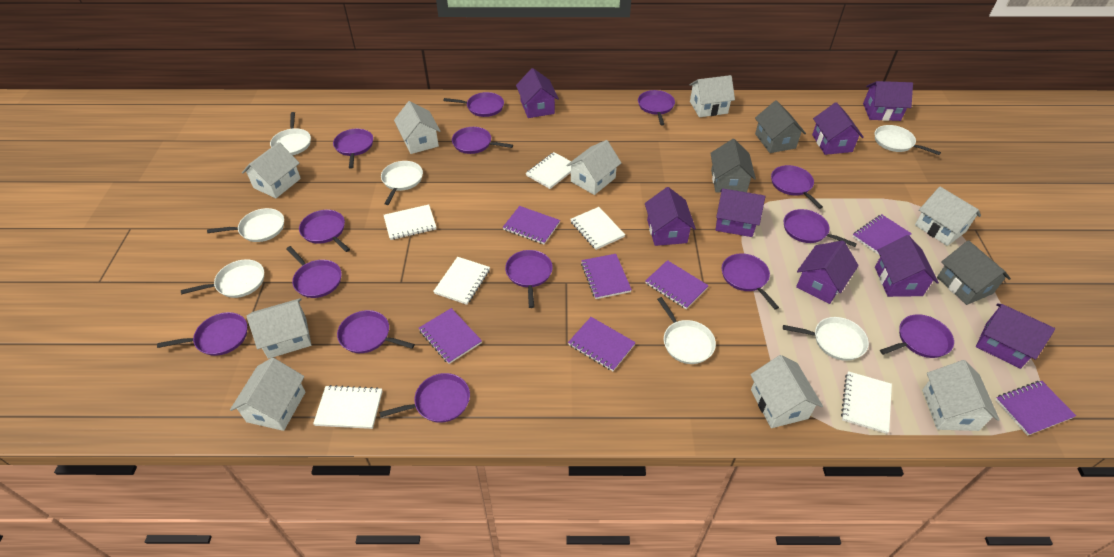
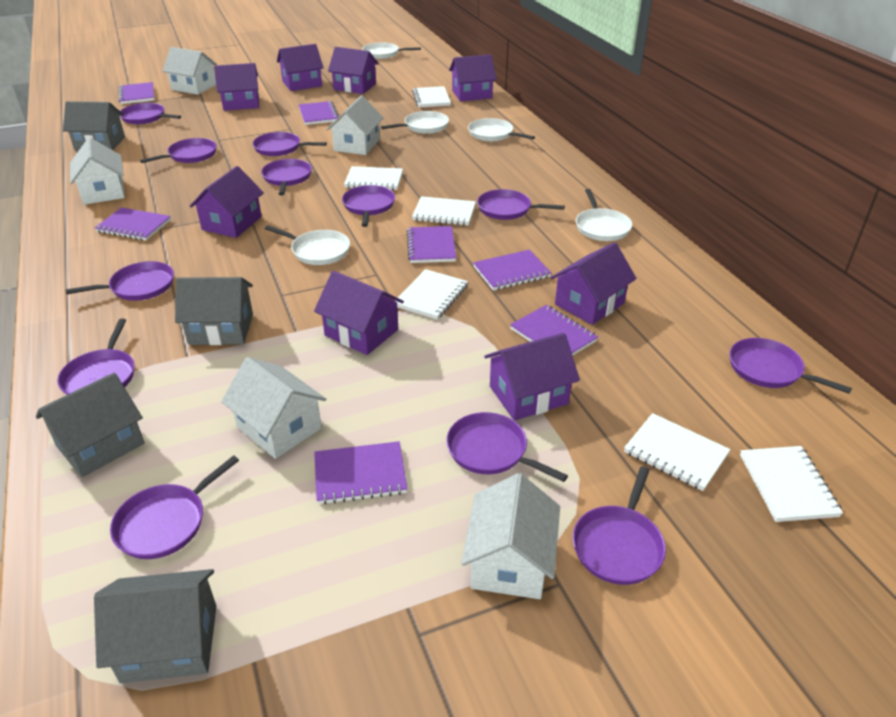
grey house: 3 -> 4
purple pan: 14 -> 12
white house: 9 -> 5
white pan: 7 -> 5

